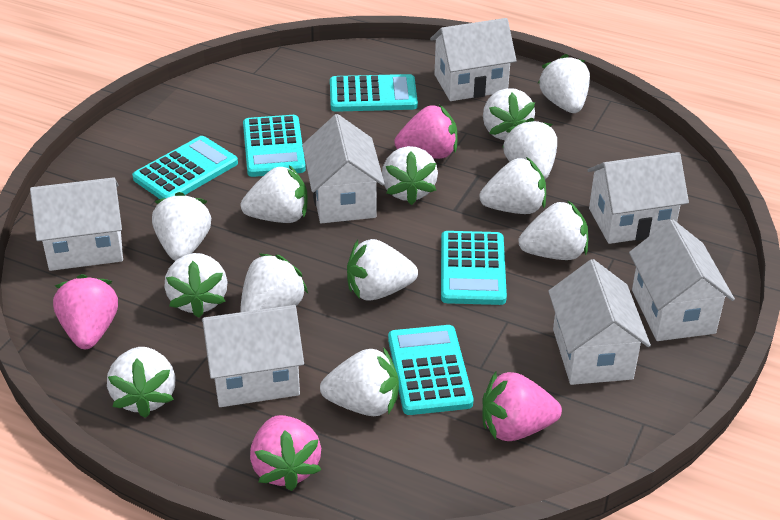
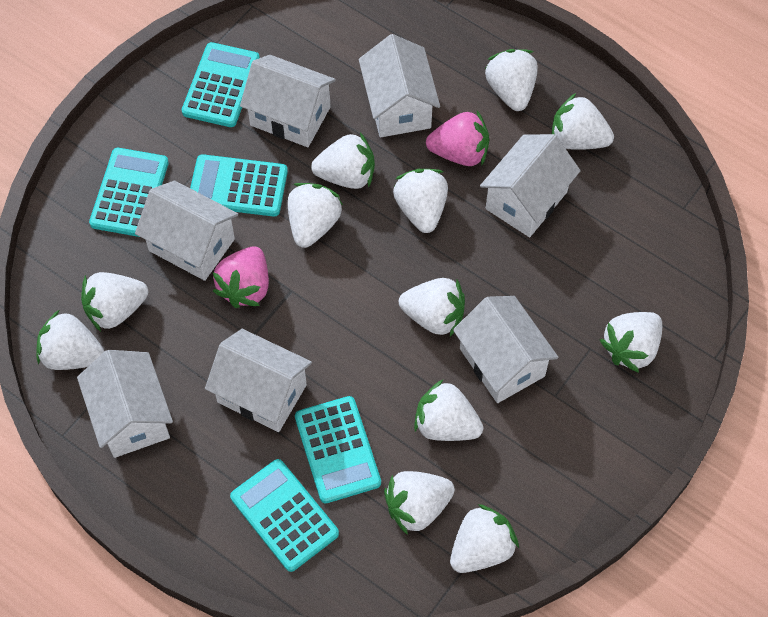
pink strawberry: 4 -> 2
white strawberry: 13 -> 12

